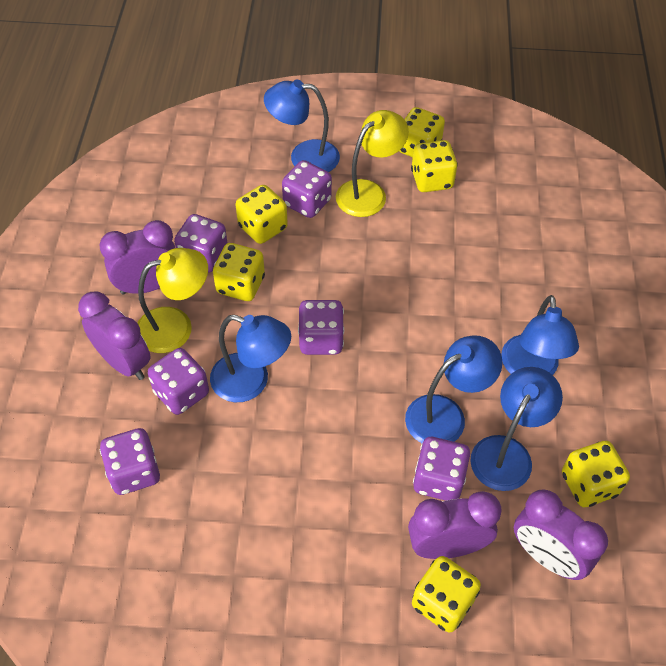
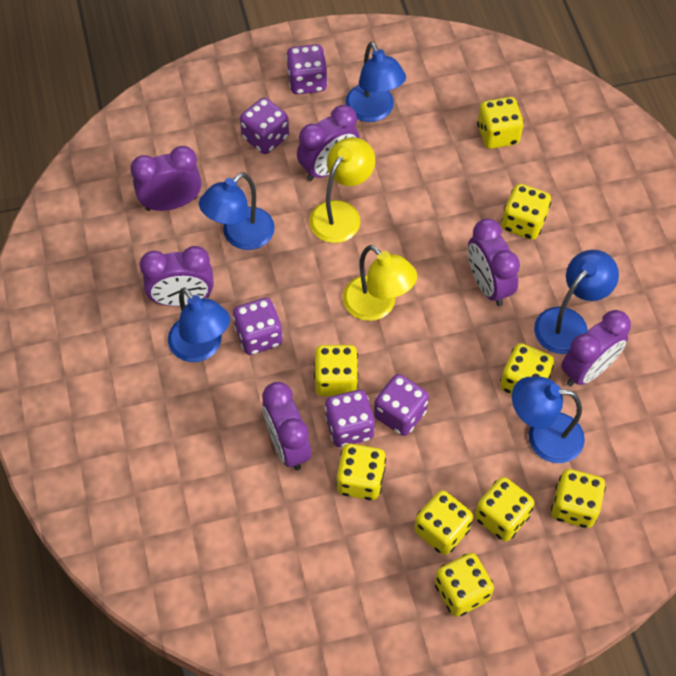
purple clock: 4 -> 6
purple dice: 6 -> 5
yellow dice: 6 -> 9

